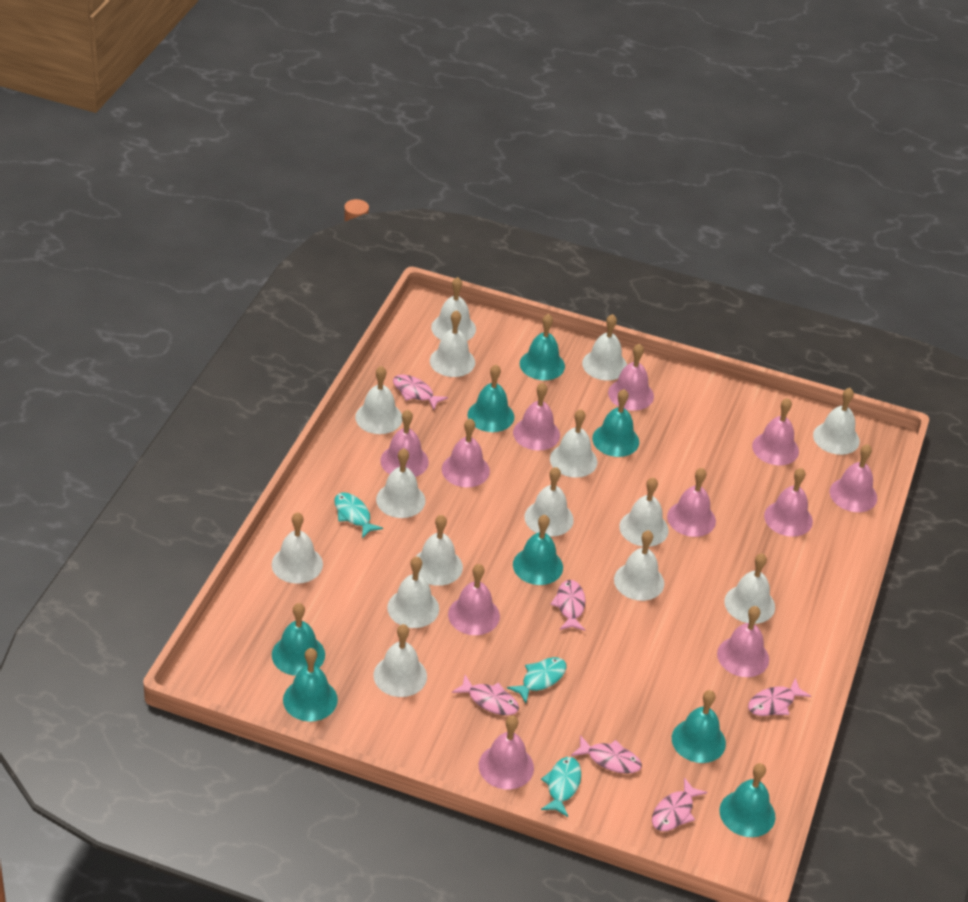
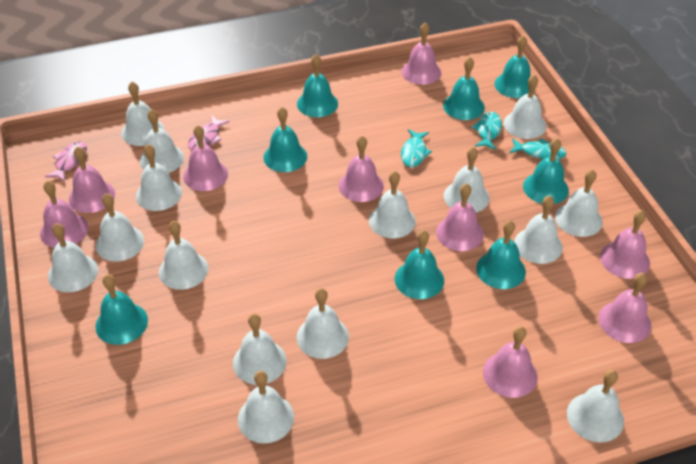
pink bell: 11 -> 9
pink fish: 6 -> 2

